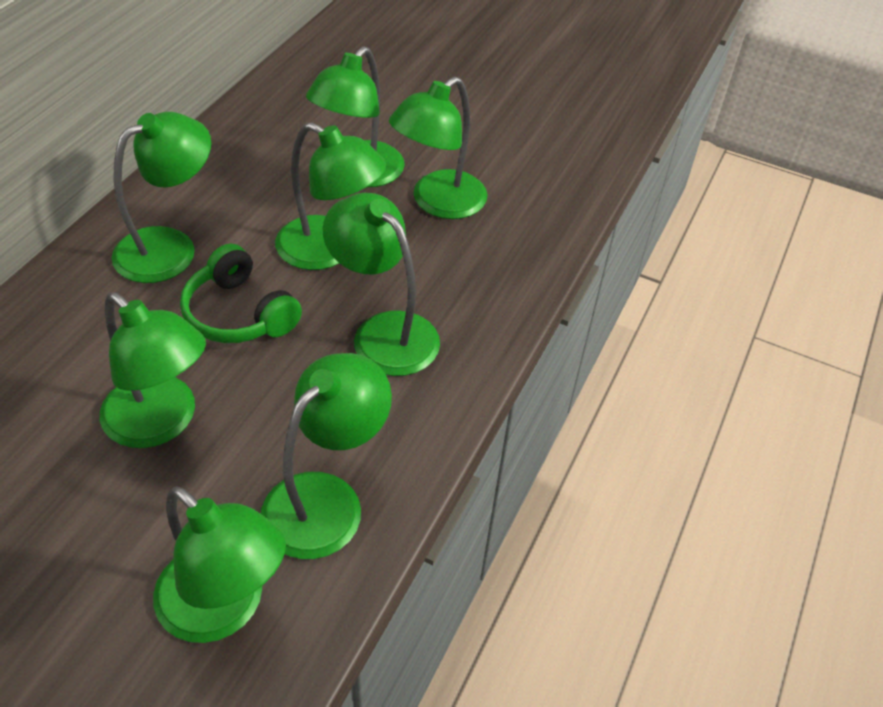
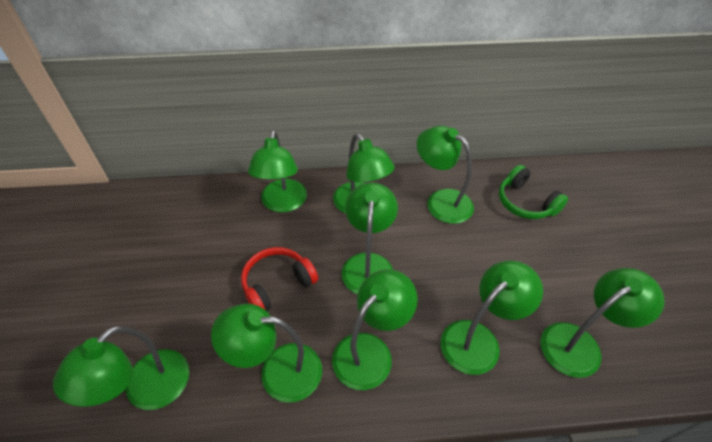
green lamp: 8 -> 9
red headphones: 0 -> 1

